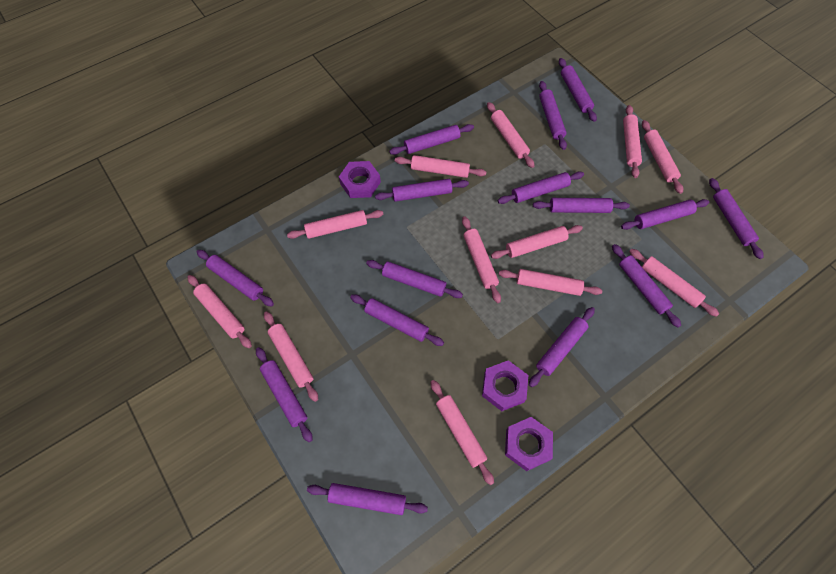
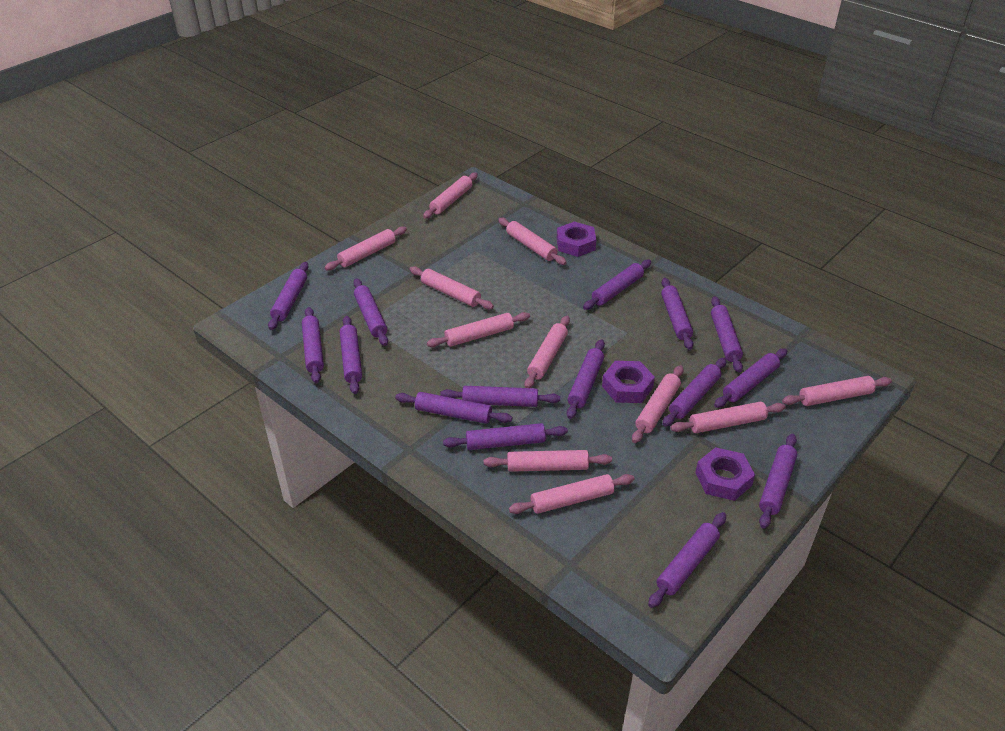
pink rolling pin: 12 -> 11

